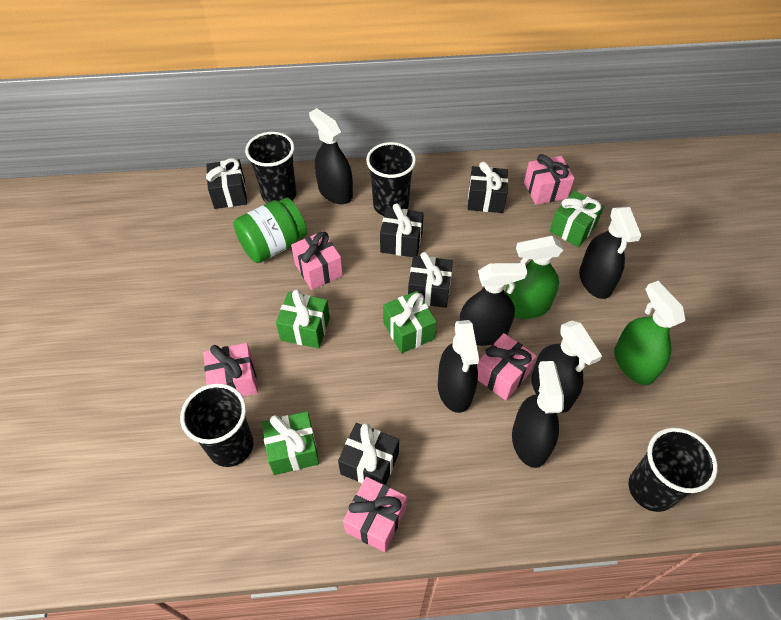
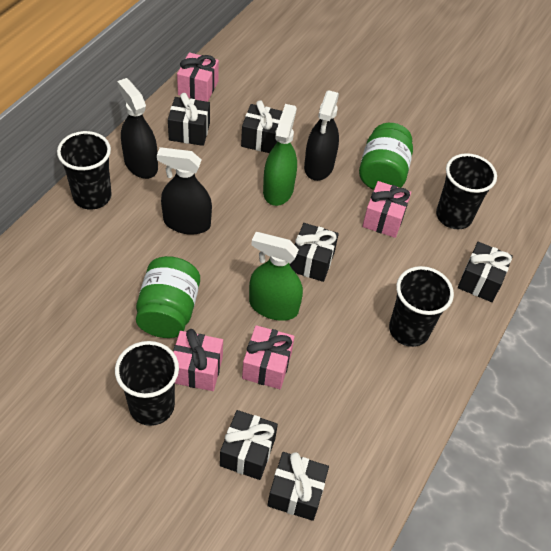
black gift: 5 -> 6
black spray bottle: 6 -> 3
green gift: 4 -> 0
green jar: 1 -> 2
pink gift: 5 -> 4

